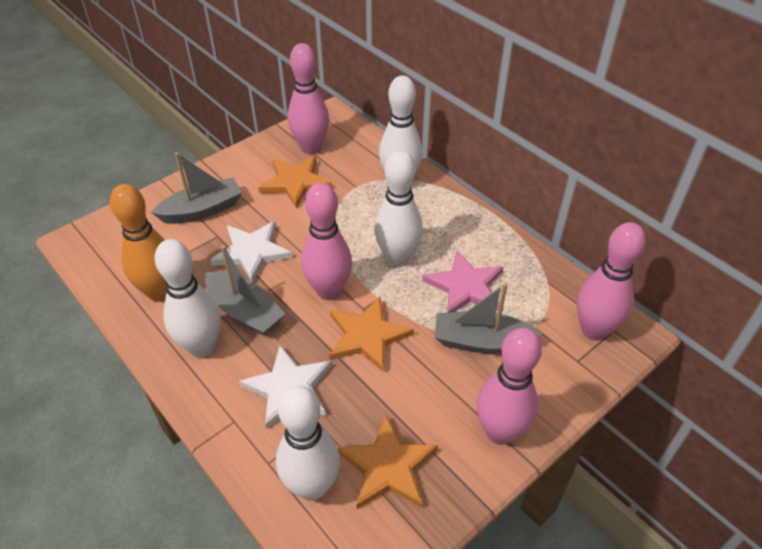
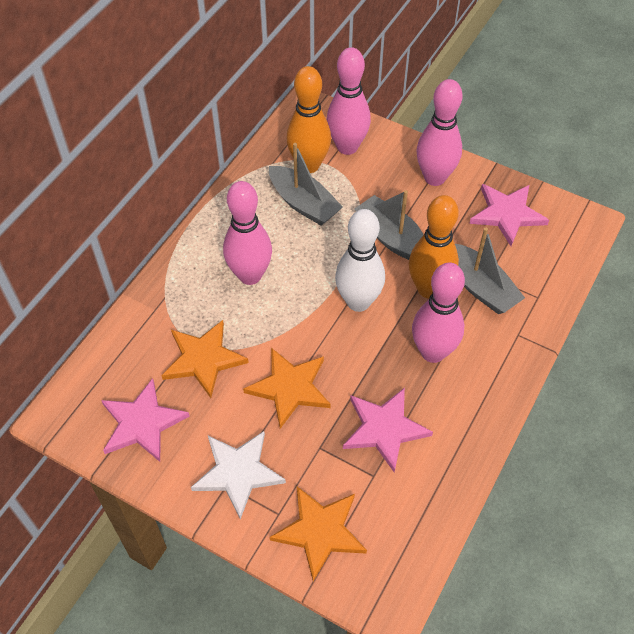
orange bowling pin: 1 -> 2
pink star: 1 -> 3
white bowling pin: 4 -> 1
white star: 2 -> 1

